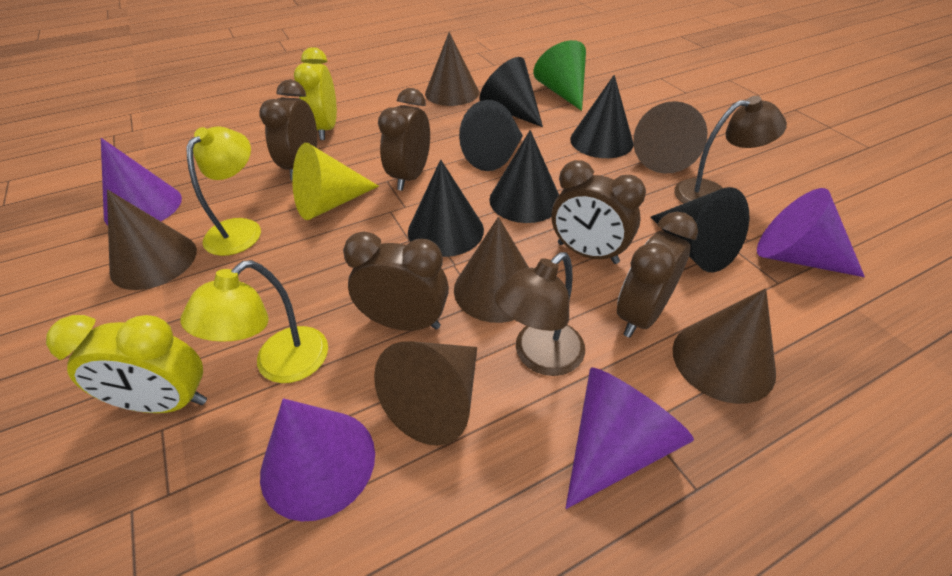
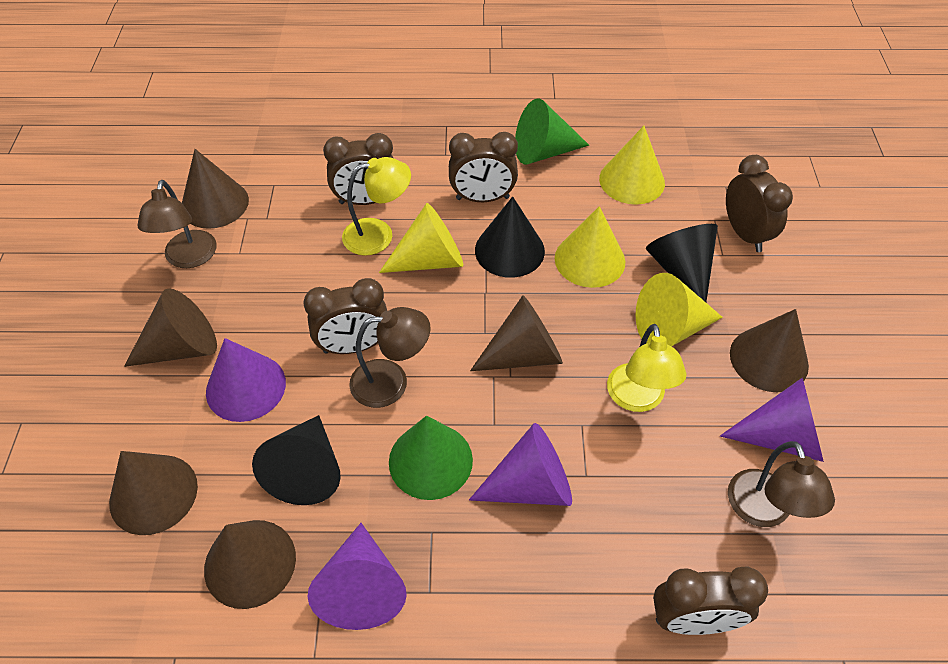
black cone: 6 -> 3
brown lamp: 2 -> 3
green cone: 1 -> 2
yellow clock: 2 -> 0
yellow cone: 1 -> 4

